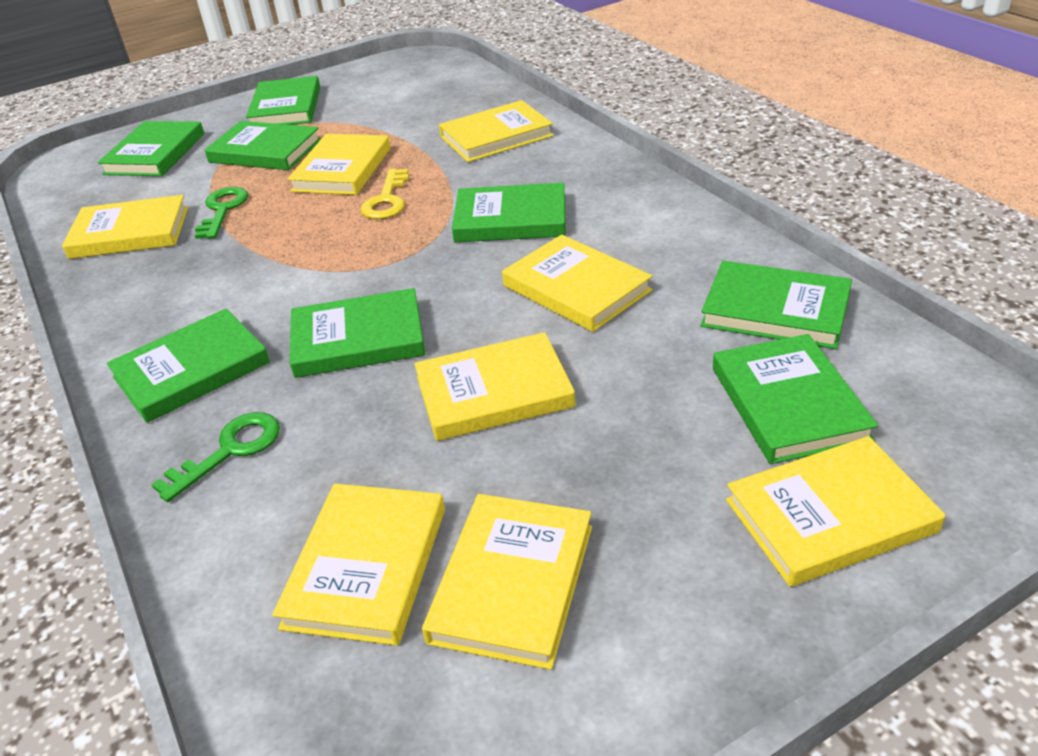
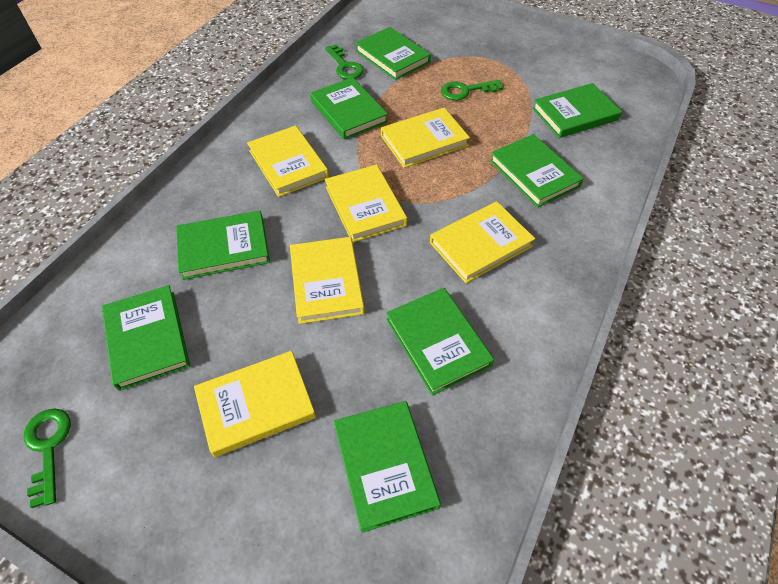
green key: 2 -> 3
yellow book: 8 -> 6
yellow key: 1 -> 0

